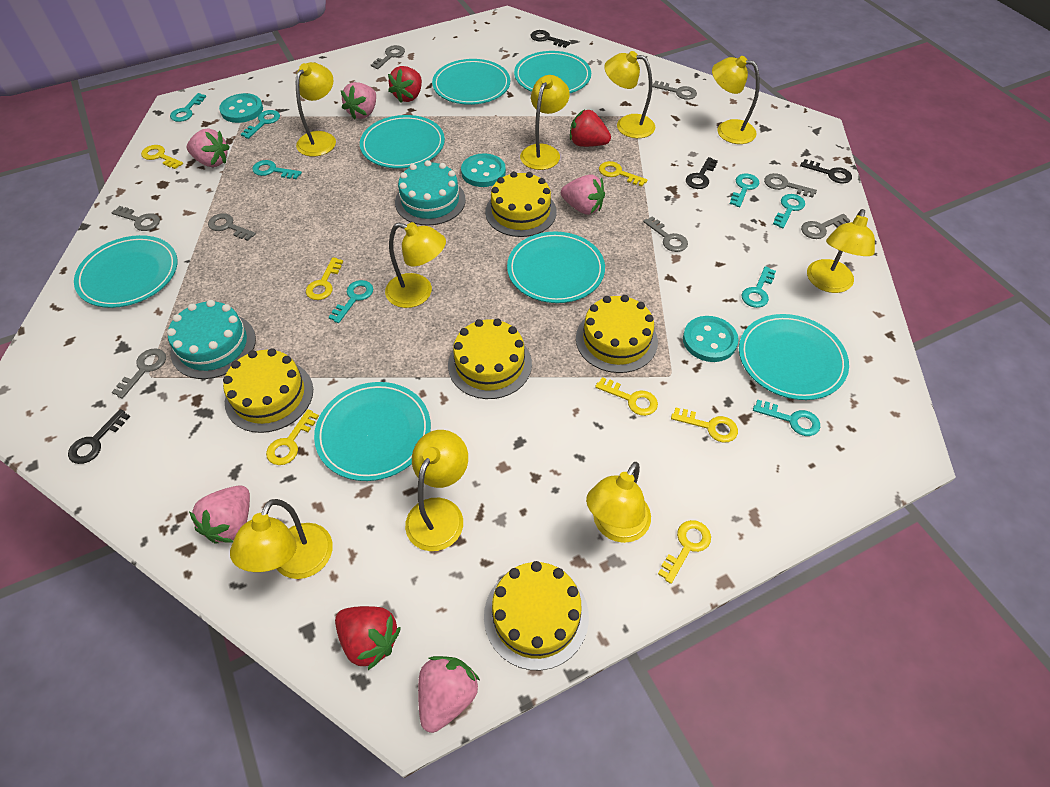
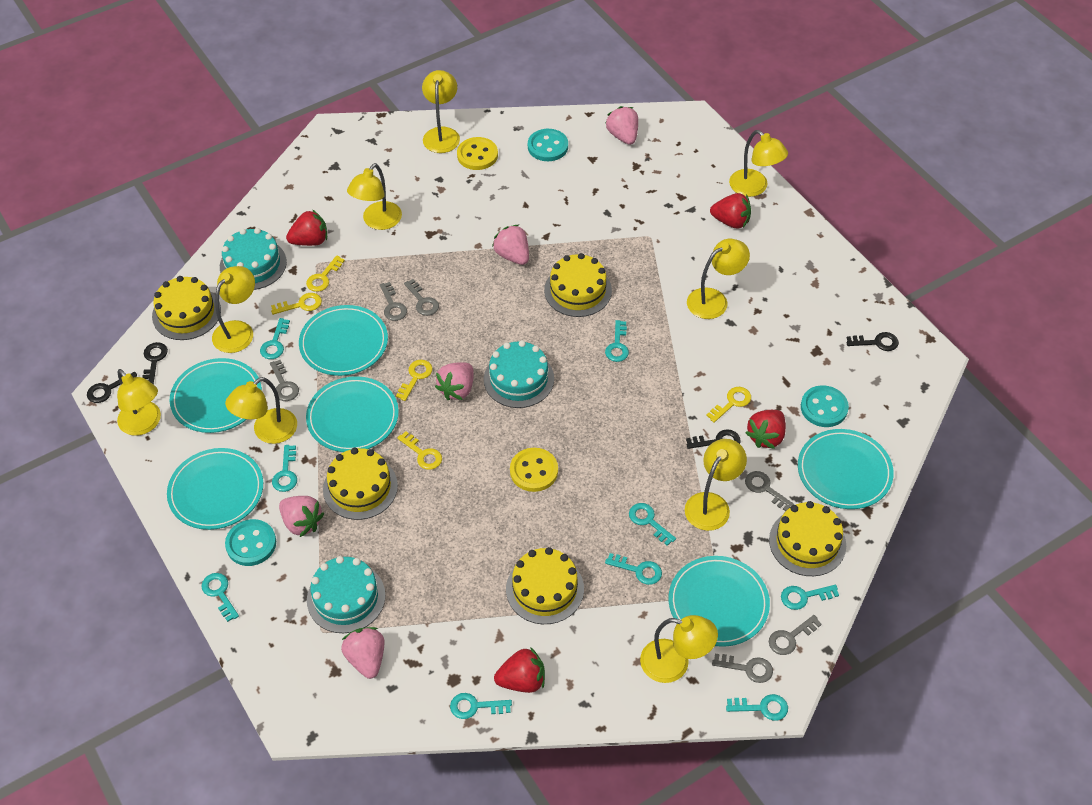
grey key: 8 -> 6
red strawberry: 3 -> 4
turquoise cake: 2 -> 3
turquoise key: 8 -> 9
turquoise plate: 7 -> 6
yellow button: 0 -> 2
yellow key: 7 -> 5

